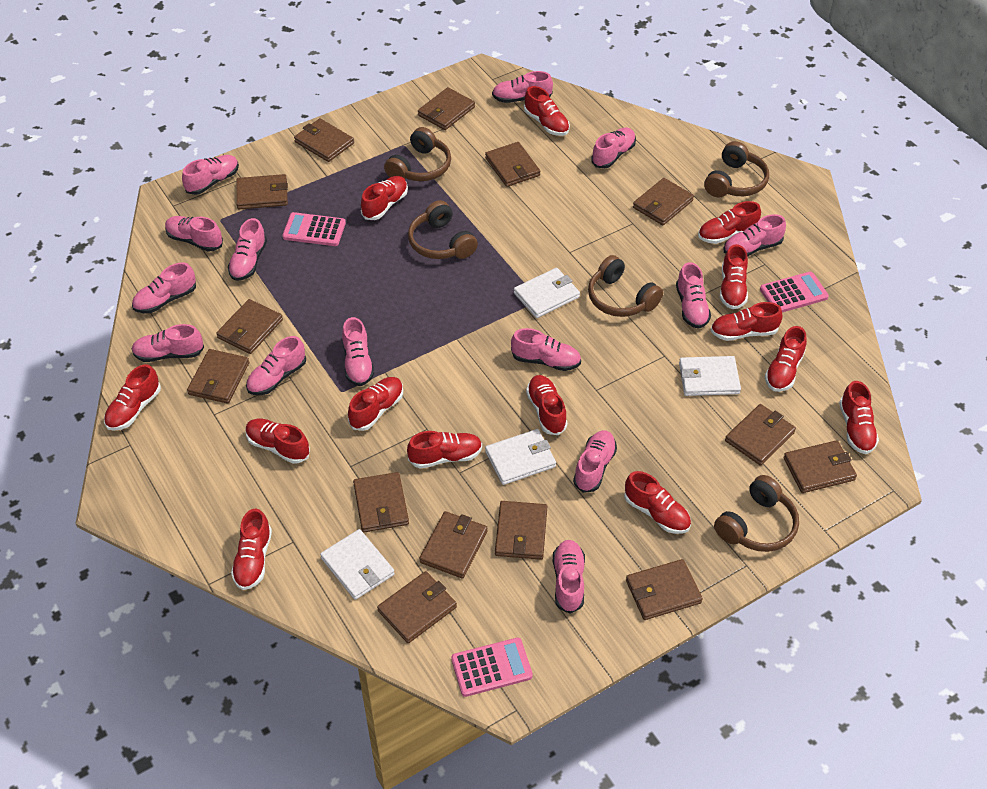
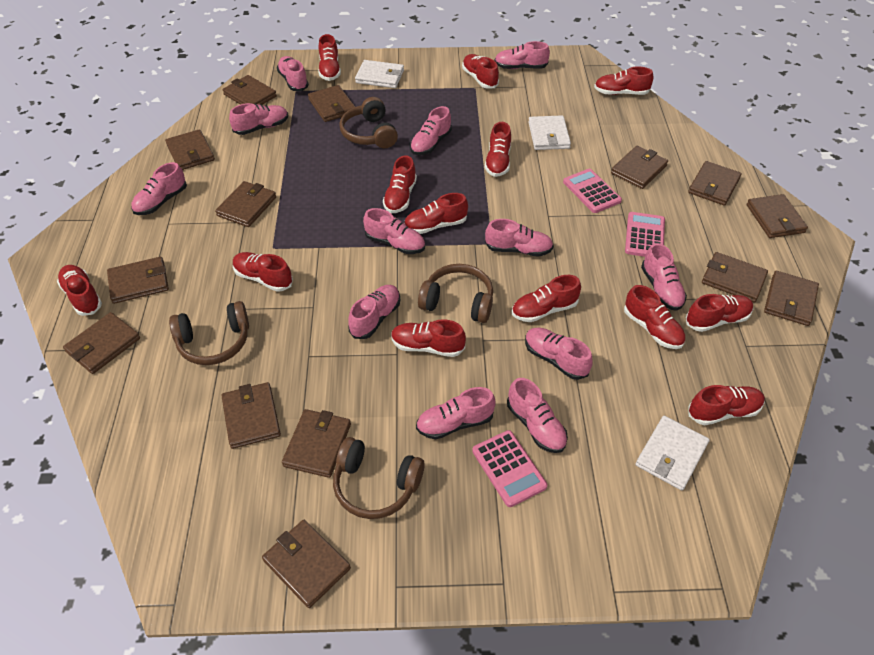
brown headphones: 5 -> 4
pink shoe: 14 -> 12
red shoe: 14 -> 13
white wallet: 4 -> 3

